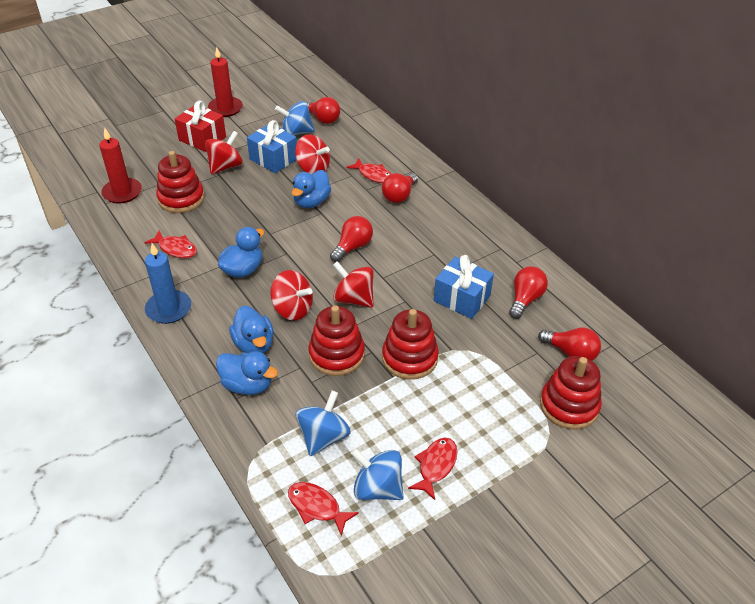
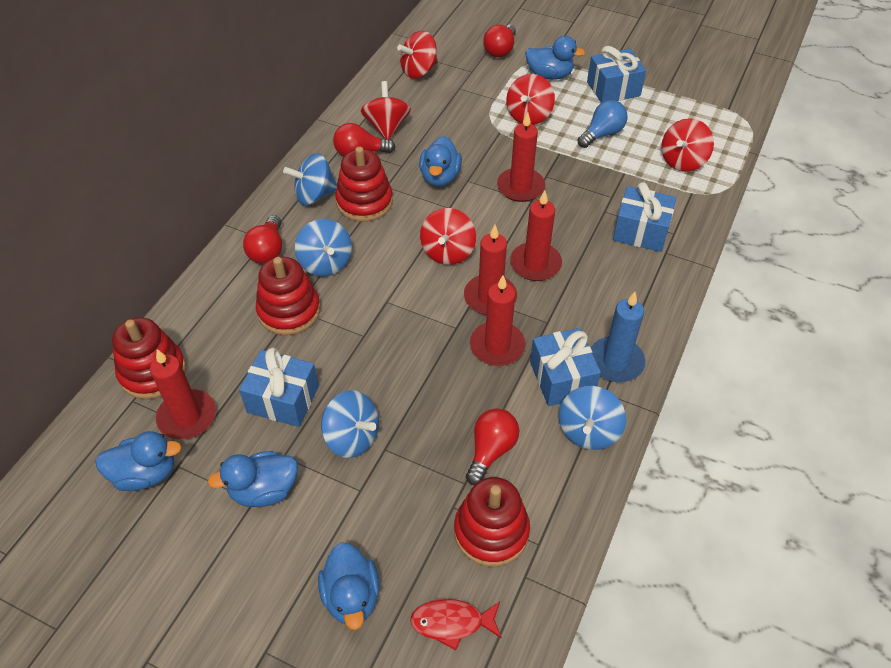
blue duck: 4 -> 5
blue gift: 2 -> 4
blue light bulb: 0 -> 1
blue spinning top: 3 -> 4
red candle: 2 -> 5
red fish: 4 -> 1
red gift: 1 -> 0
red light bulb: 5 -> 4
red spinning top: 4 -> 5

